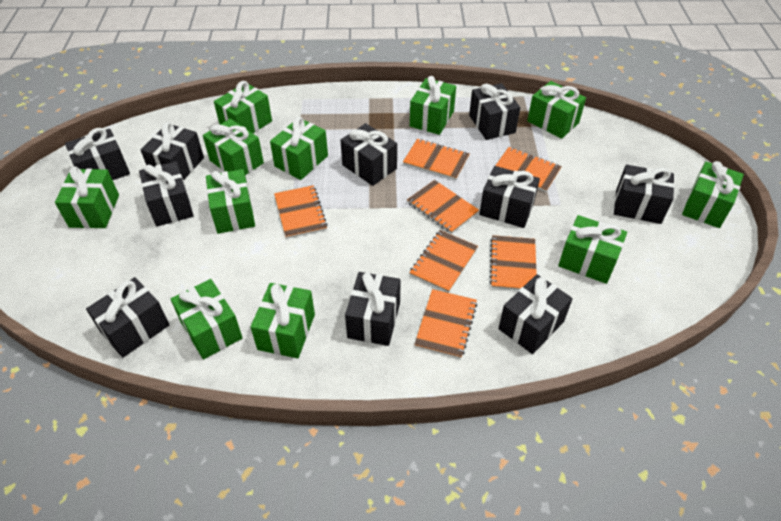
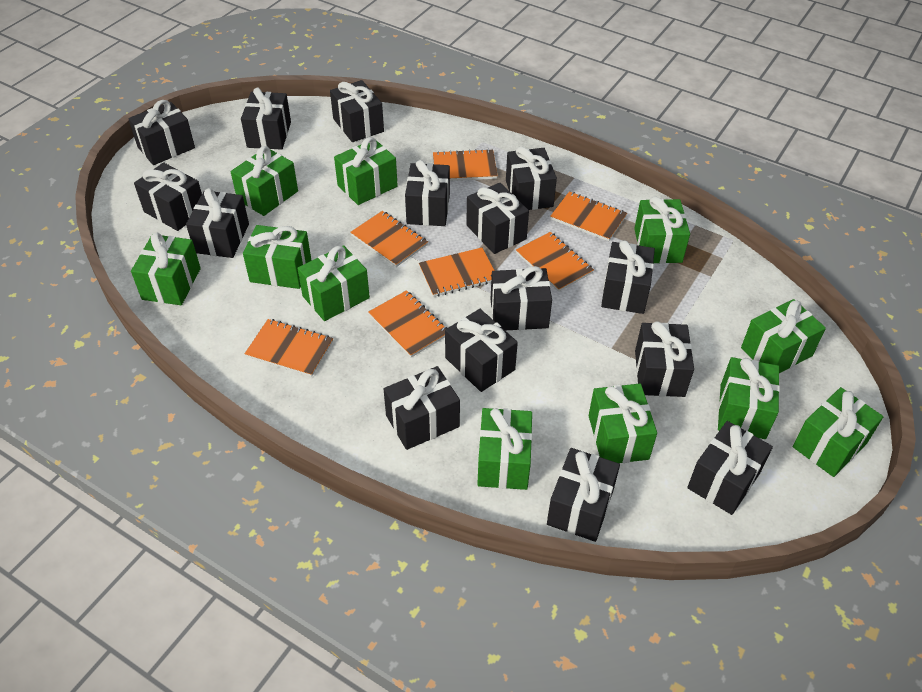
black gift: 10 -> 15

